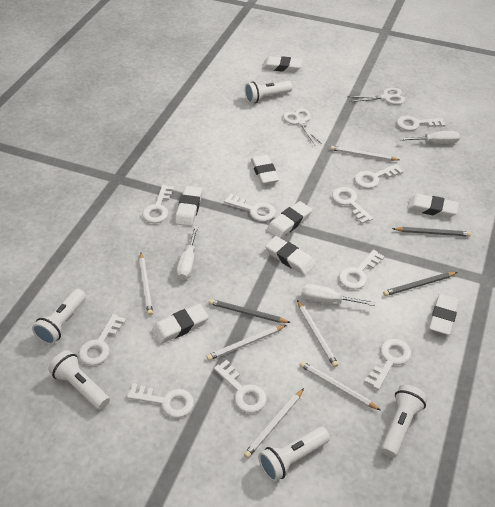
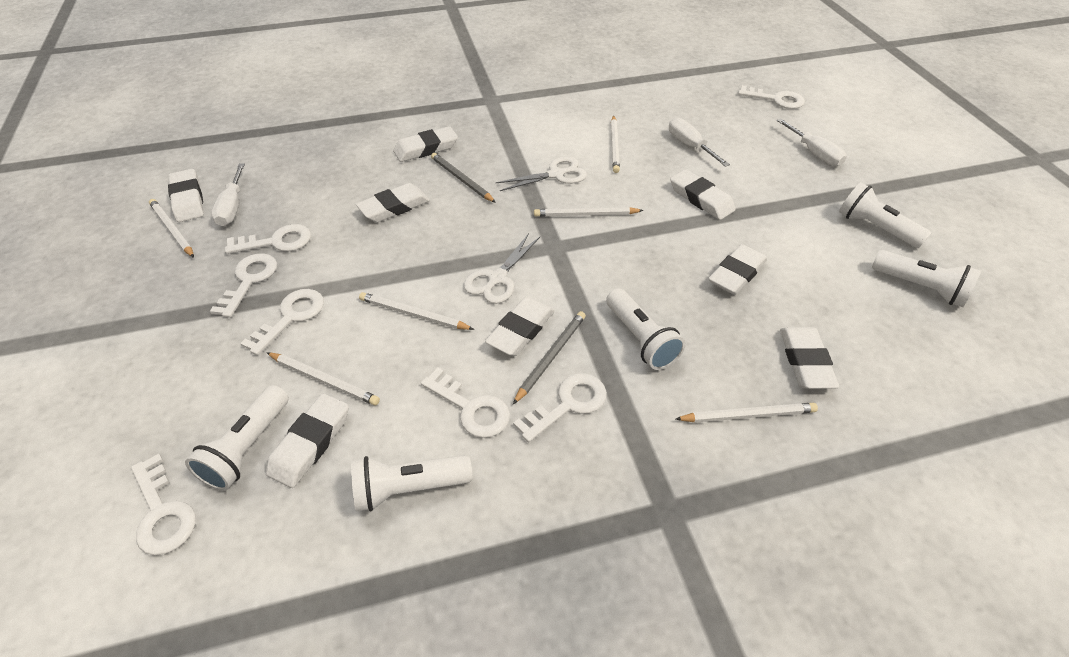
grey pencil: 3 -> 2
white key: 10 -> 7

